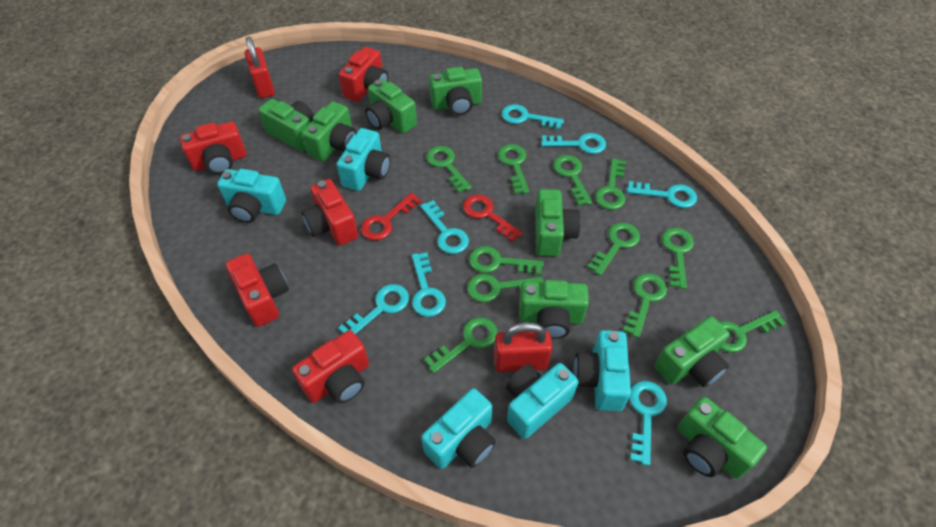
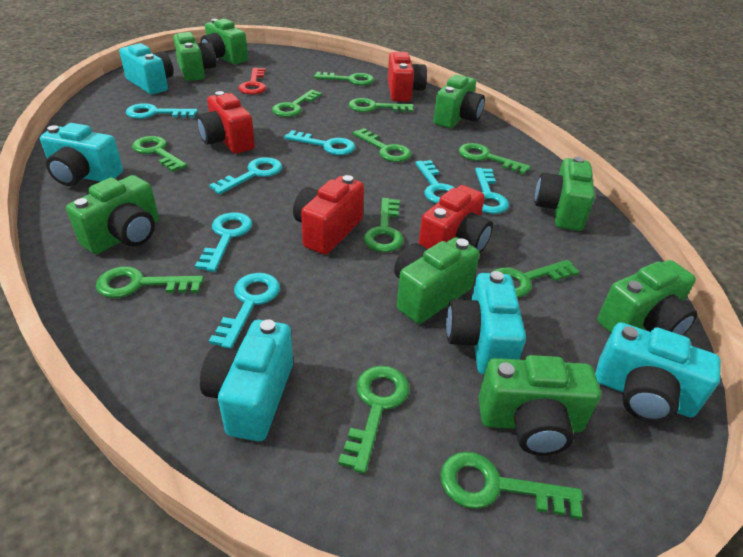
red camera: 5 -> 4
red key: 2 -> 1
red padlock: 2 -> 0

